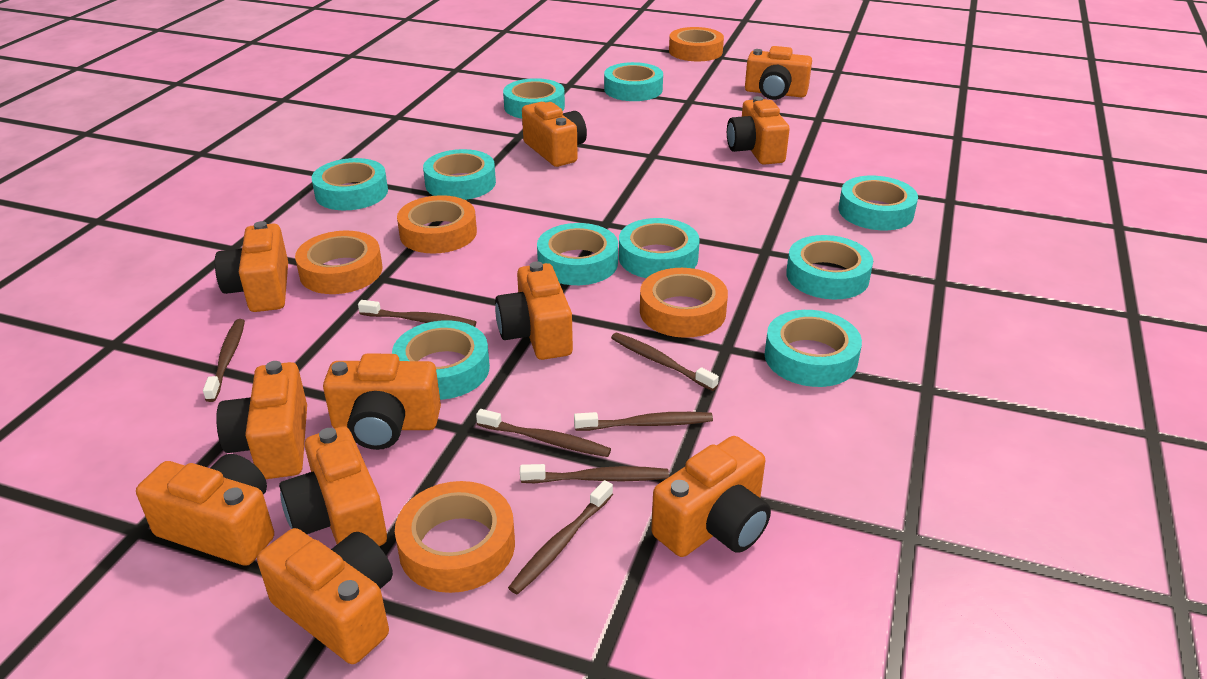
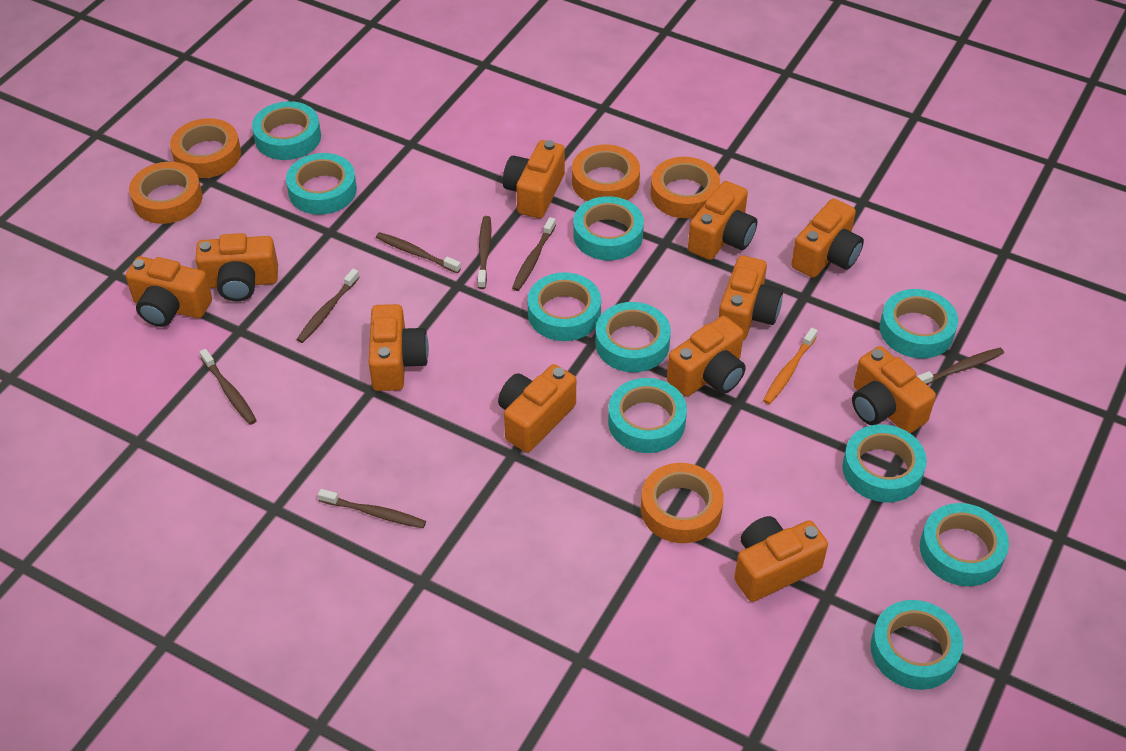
orange toothbrush: 0 -> 1

